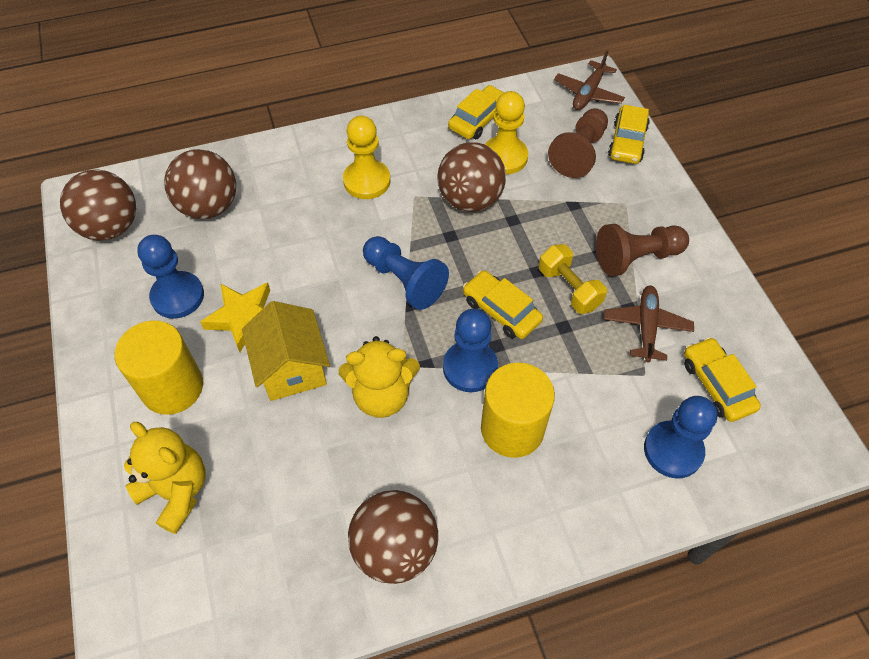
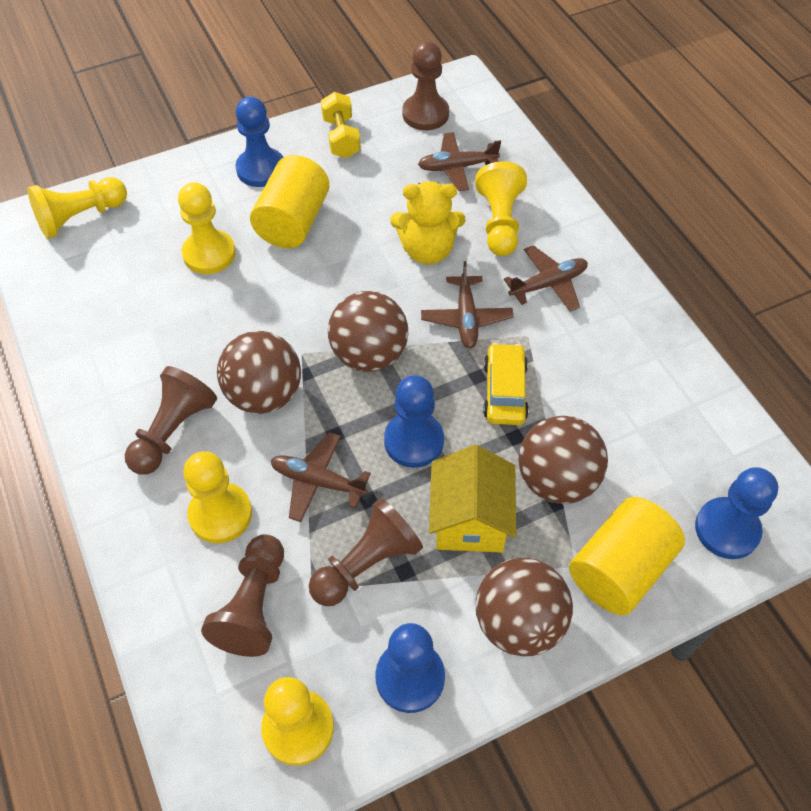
brown pawn: 2 -> 4
brown plane: 2 -> 4
yellow car: 4 -> 1
yellow pawn: 2 -> 5
yellow star: 1 -> 0
yellow teddy bear: 2 -> 1

